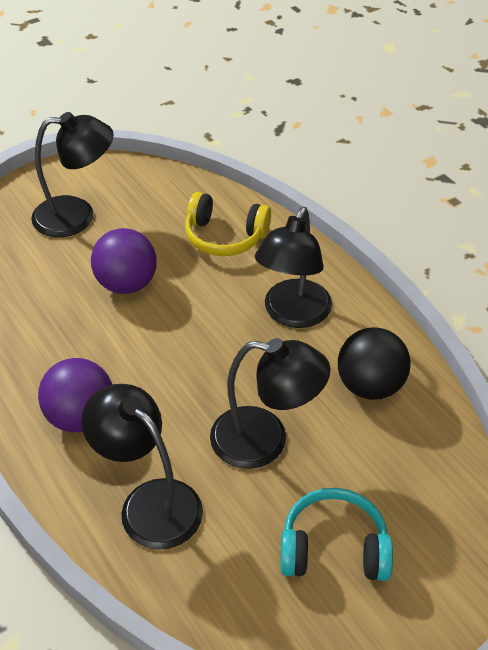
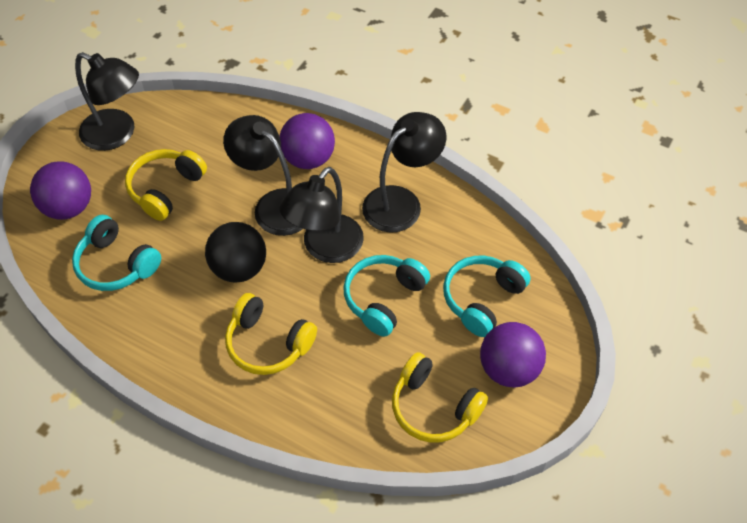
purple ball: 2 -> 3
turquoise headphones: 1 -> 3
yellow headphones: 1 -> 3

